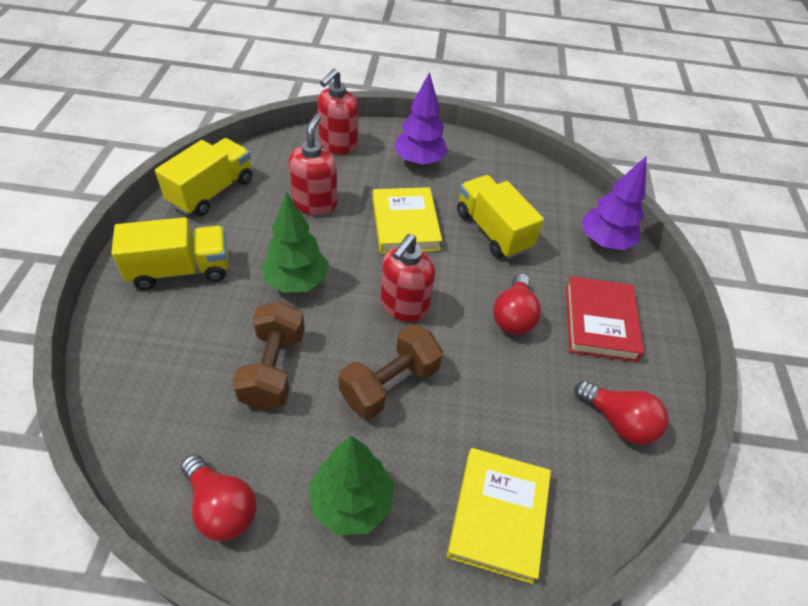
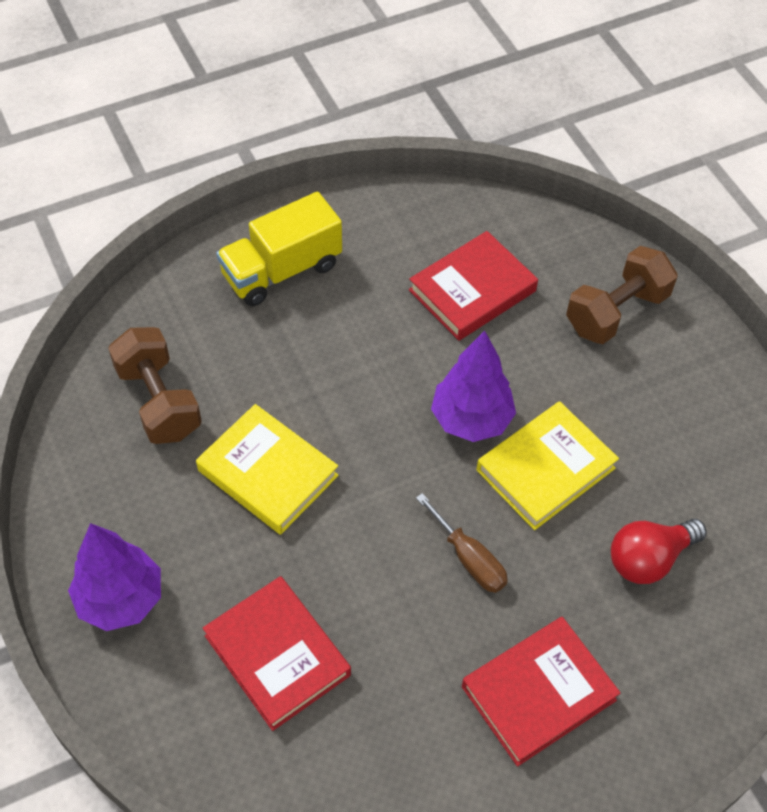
brown screwdriver: 0 -> 1
green tree: 2 -> 0
red book: 1 -> 3
red light bulb: 3 -> 1
red soap dispenser: 3 -> 0
yellow truck: 3 -> 1

